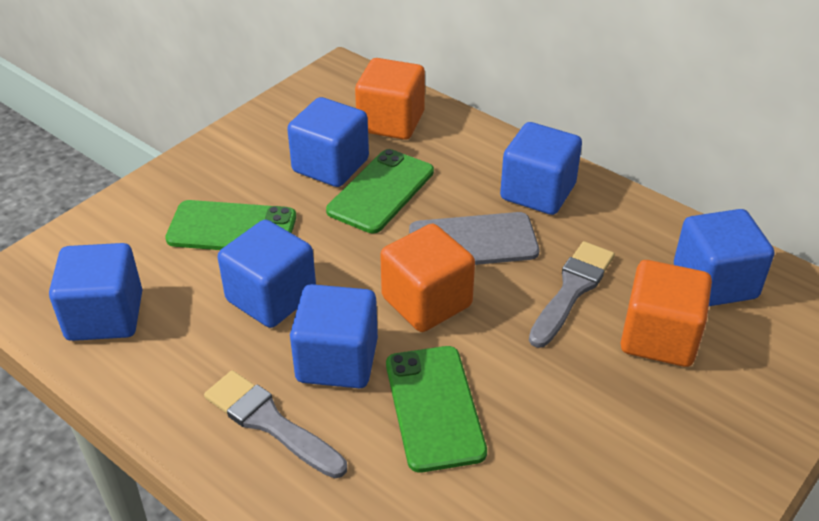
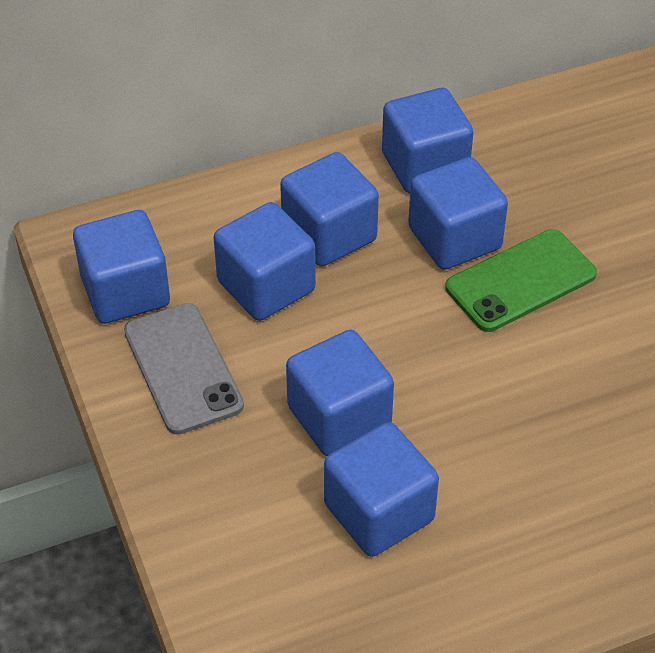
blue cube: 6 -> 7
green phone: 3 -> 1
grey brush: 2 -> 0
orange cube: 3 -> 0

